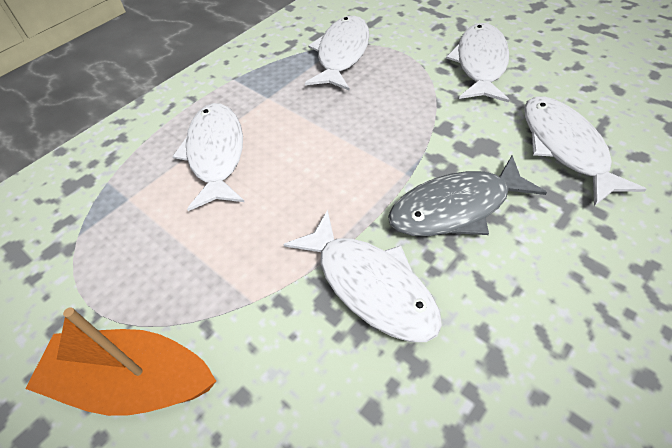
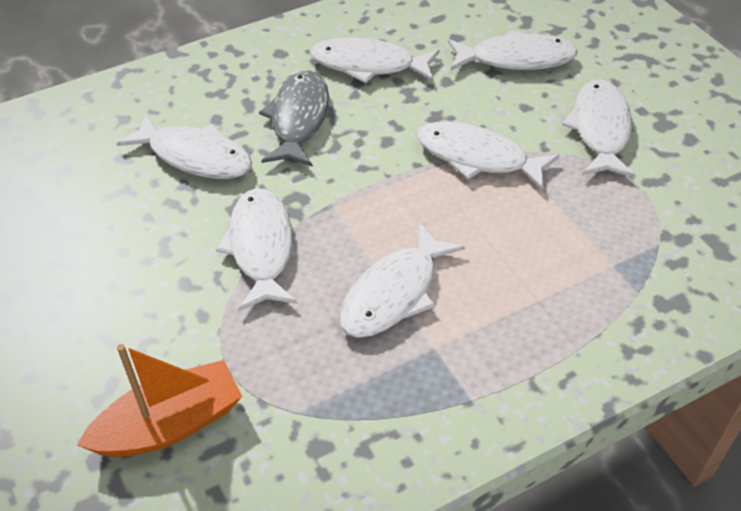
white fish: 5 -> 7

